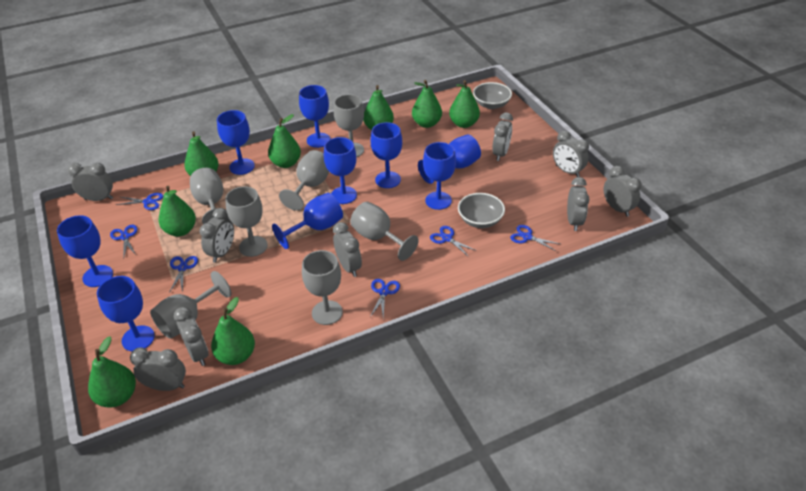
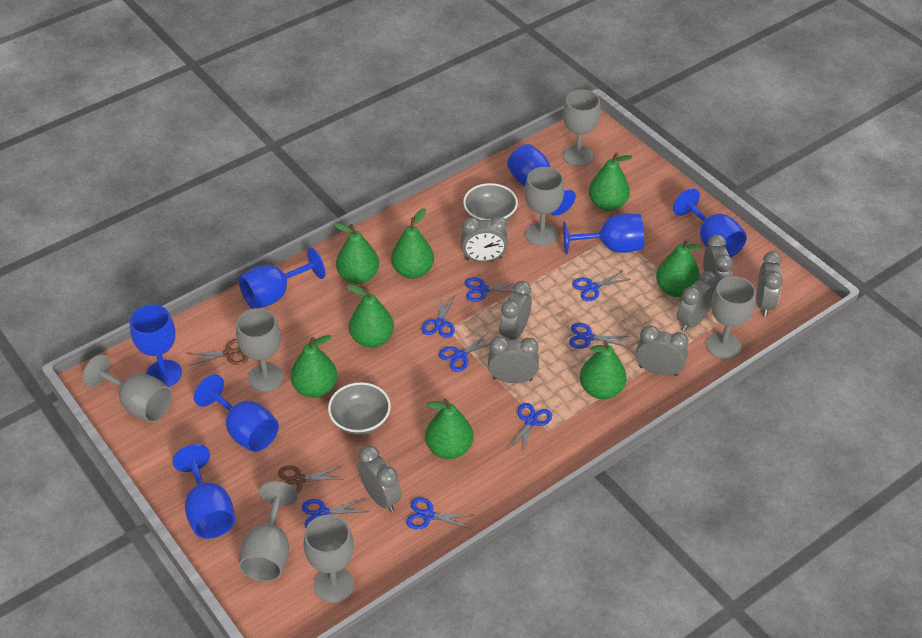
blue goblet: 9 -> 7
blue scissors: 6 -> 8
brown scissors: 0 -> 2
grey clock: 9 -> 8

